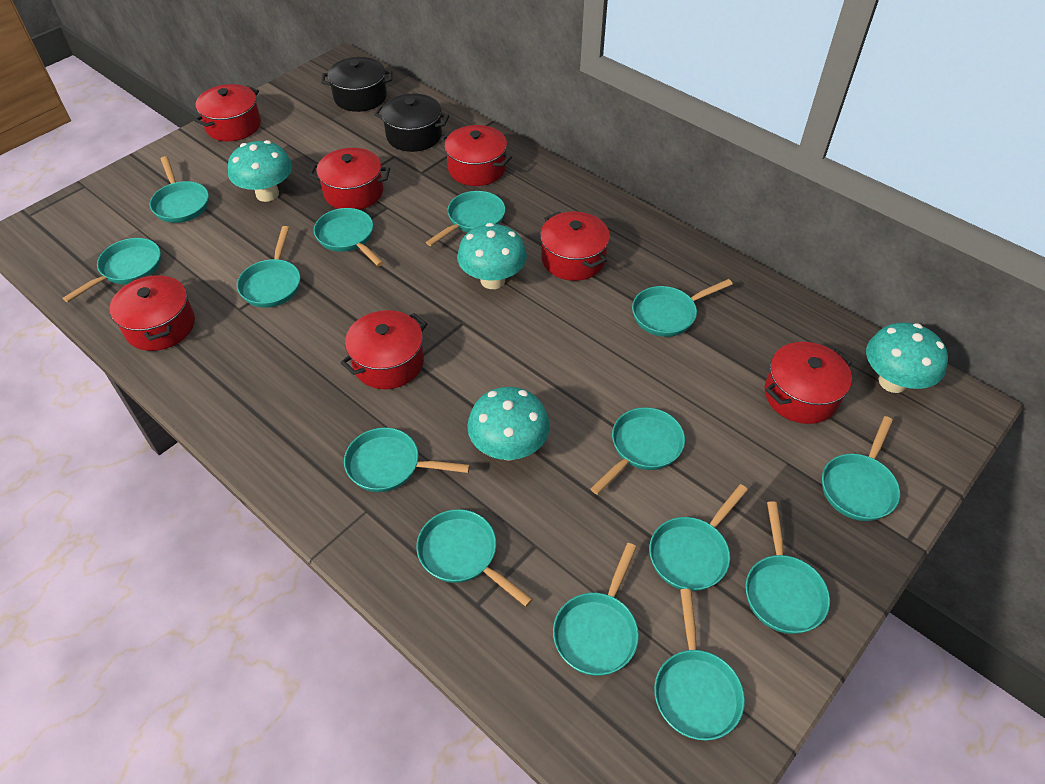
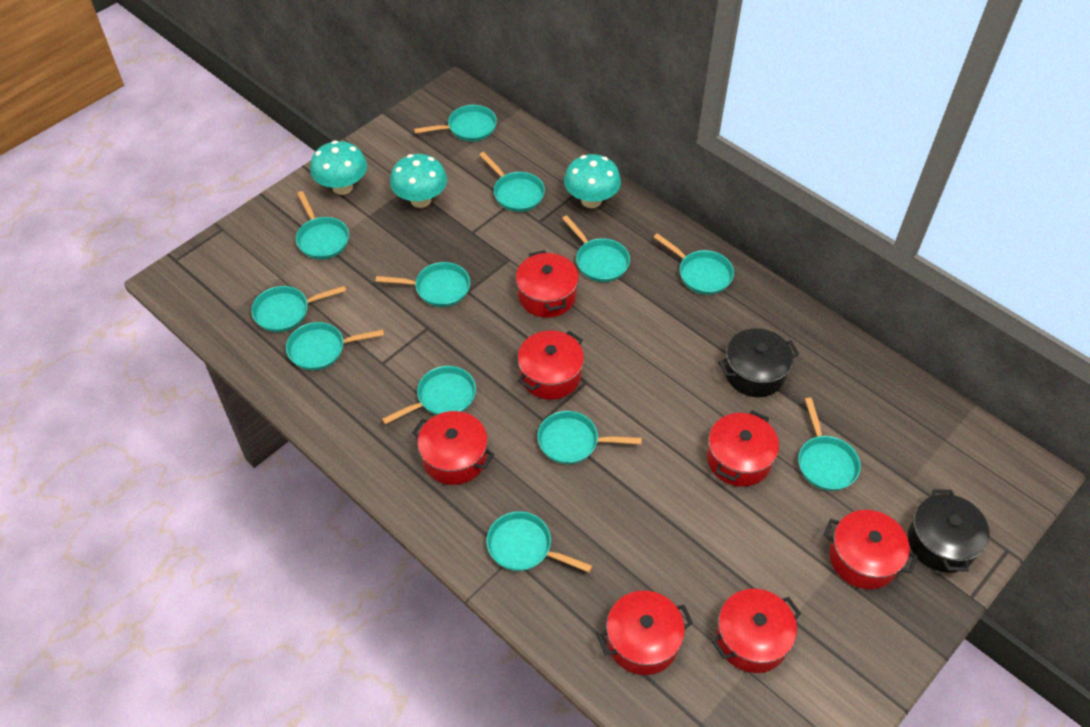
turquoise mushroom: 4 -> 3
turquoise pan: 14 -> 12

